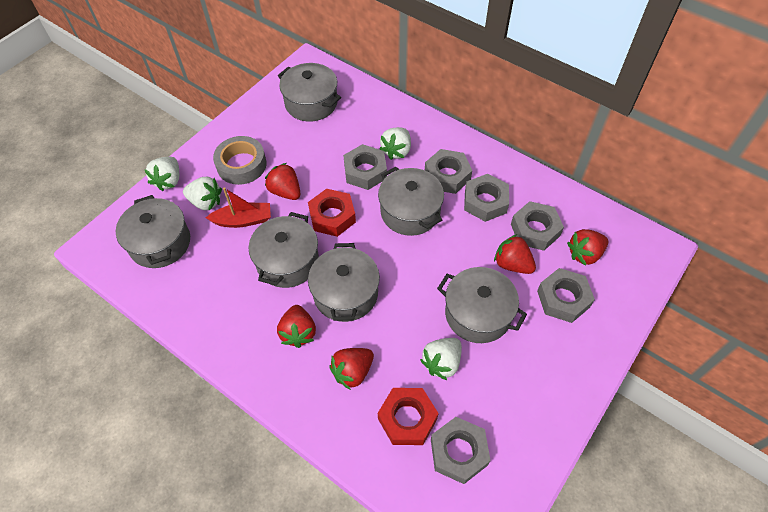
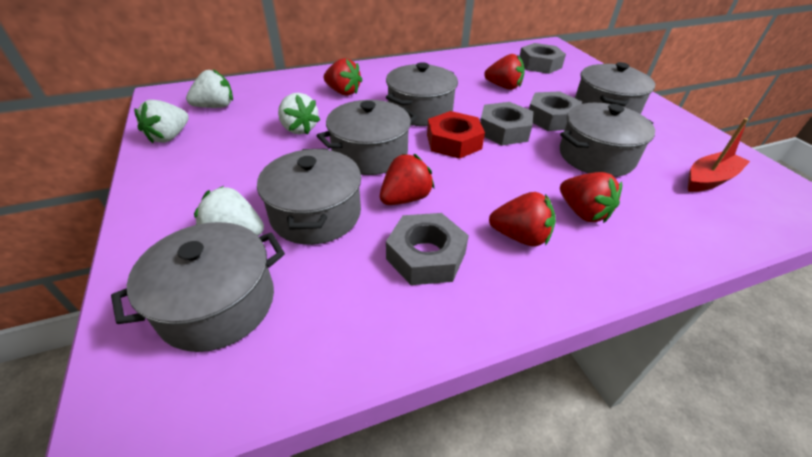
grey nut: 6 -> 4
grey tape: 1 -> 0
red nut: 2 -> 1

